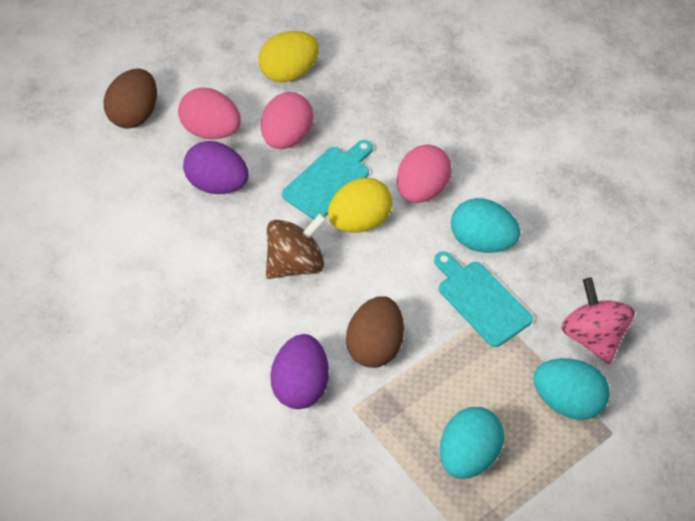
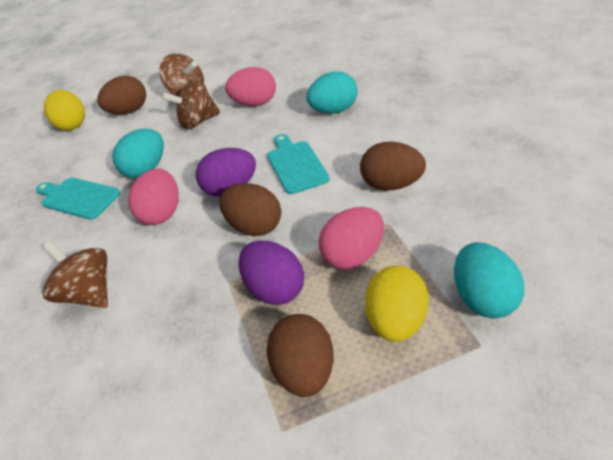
brown egg: 2 -> 4
brown spinning top: 1 -> 3
pink spinning top: 1 -> 0

